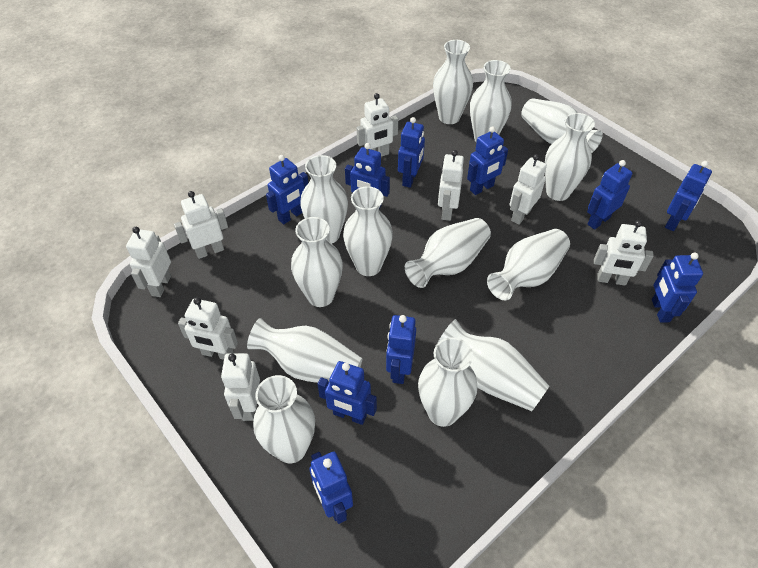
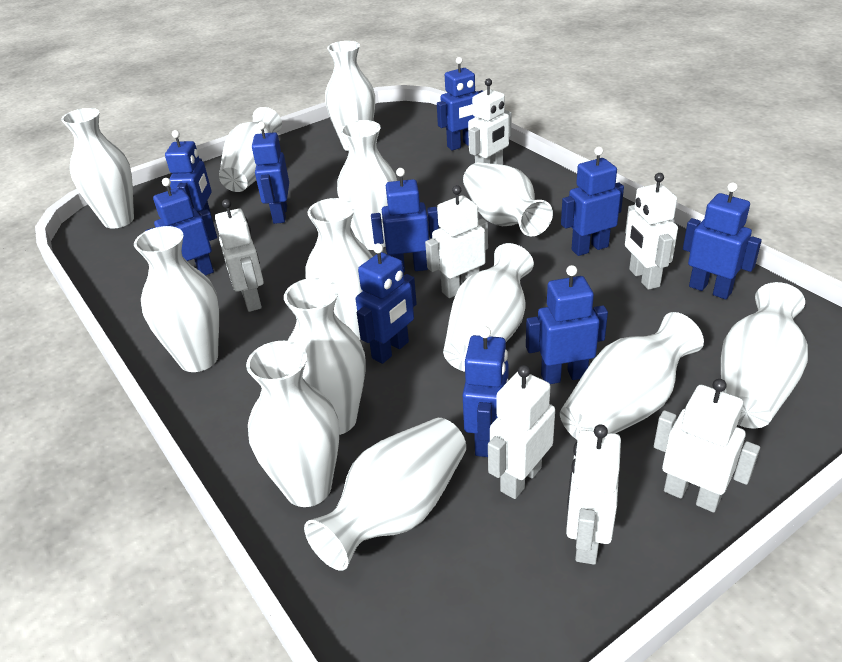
white robot: 8 -> 7

